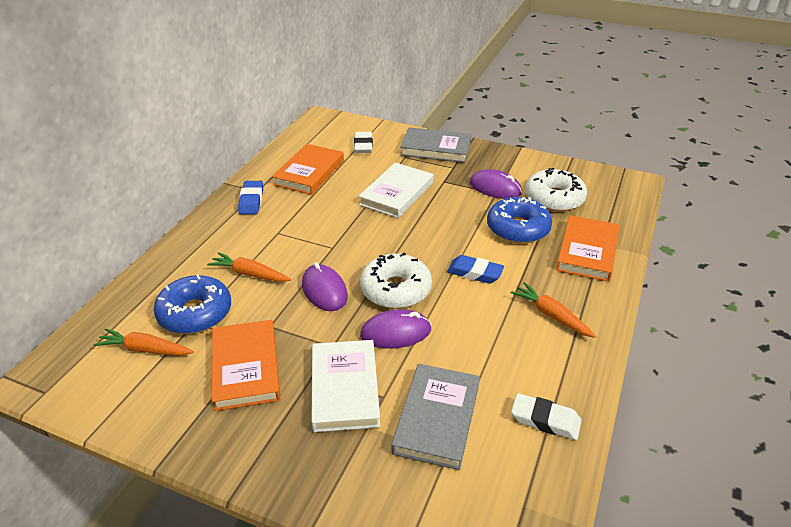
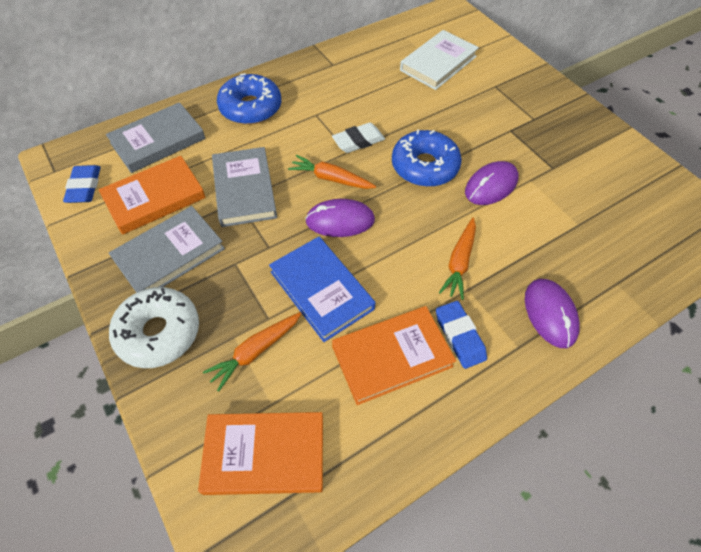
blue book: 0 -> 1
grey book: 2 -> 3
white book: 2 -> 1
white donut: 2 -> 1
white eraser: 2 -> 1

